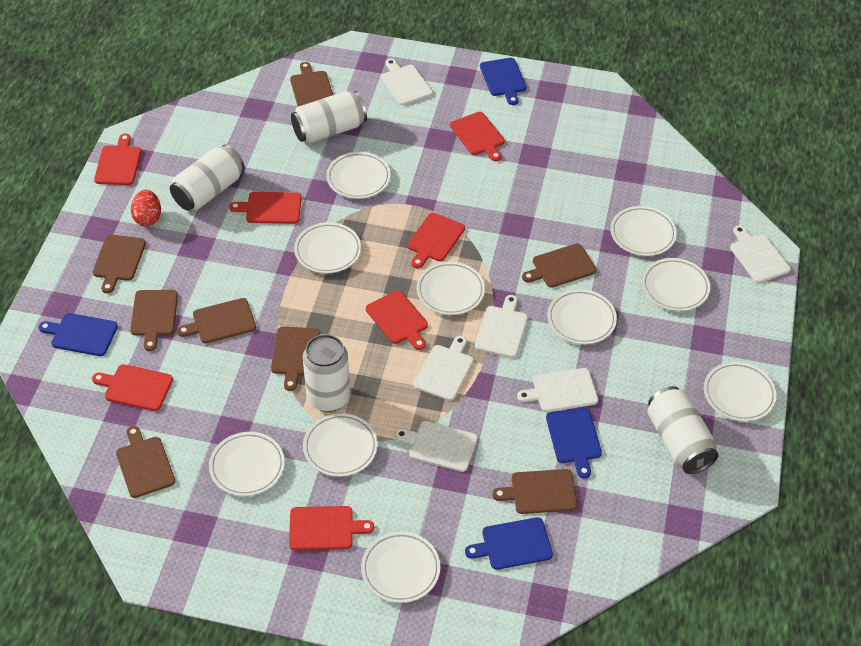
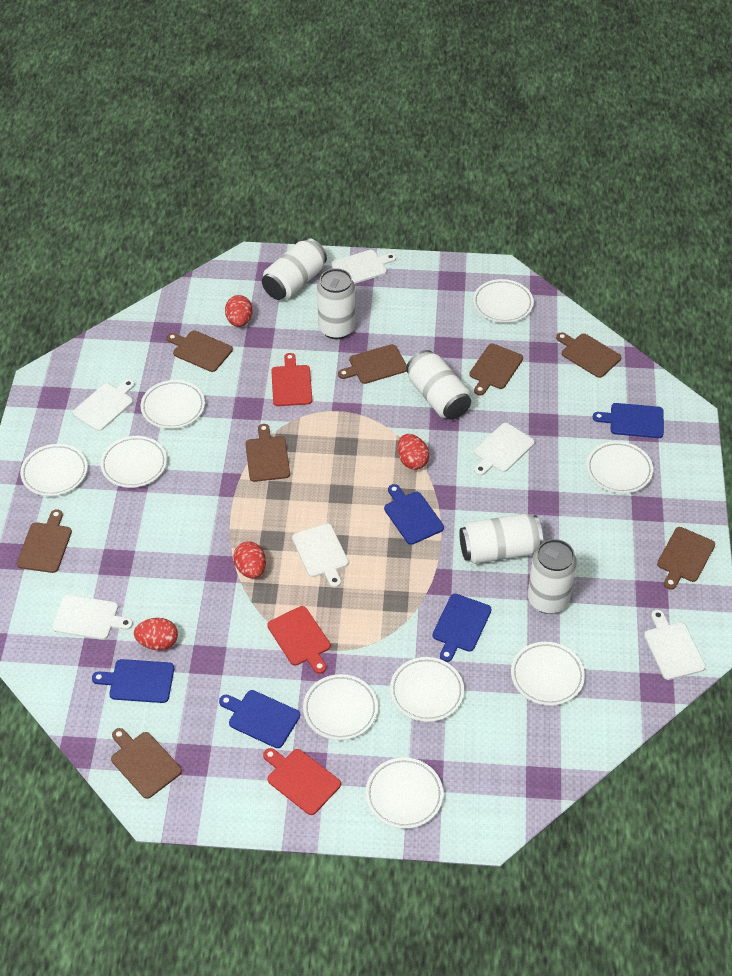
blue cutting board: 4 -> 5
red cutting board: 7 -> 3
red egg: 1 -> 4
white can: 4 -> 5
white plate: 10 -> 9

